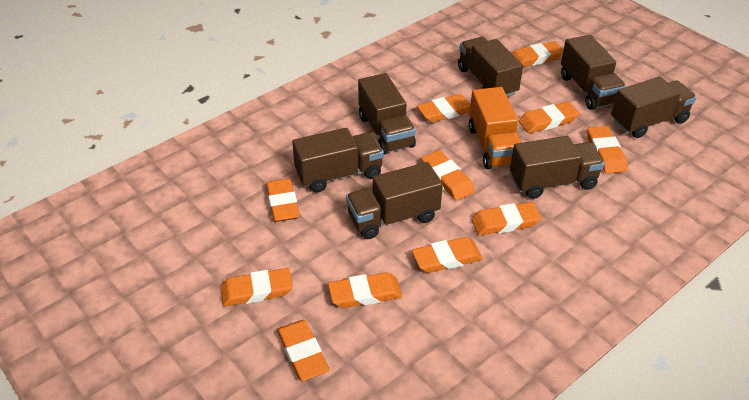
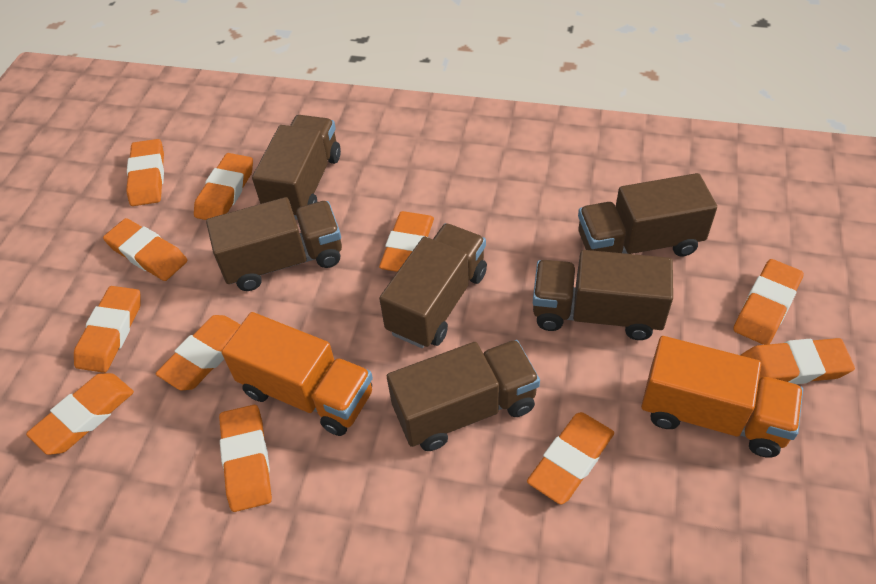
brown truck: 7 -> 6
orange truck: 1 -> 2

